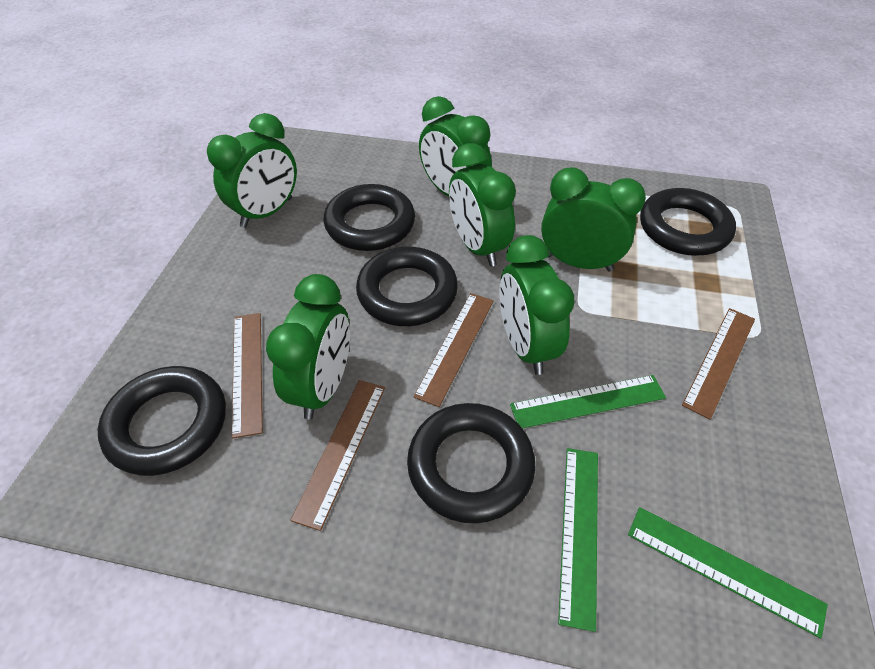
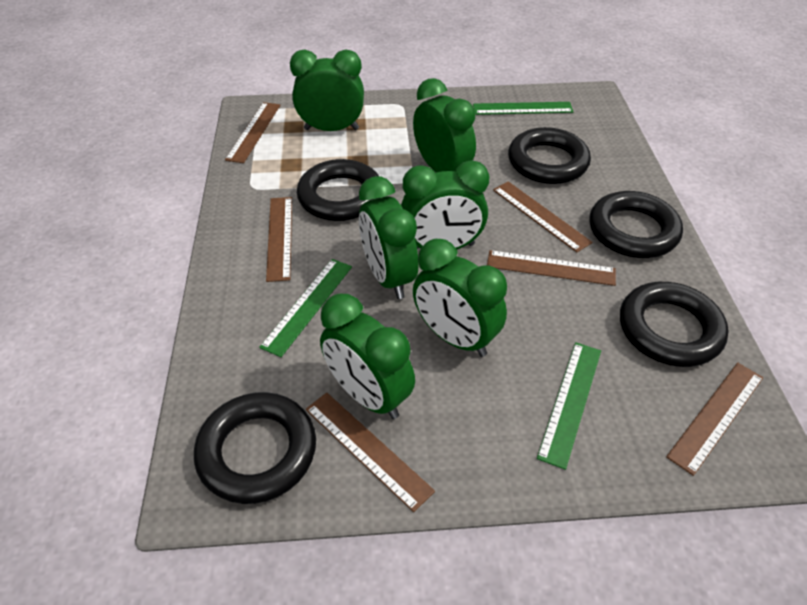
brown ruler: 4 -> 6

